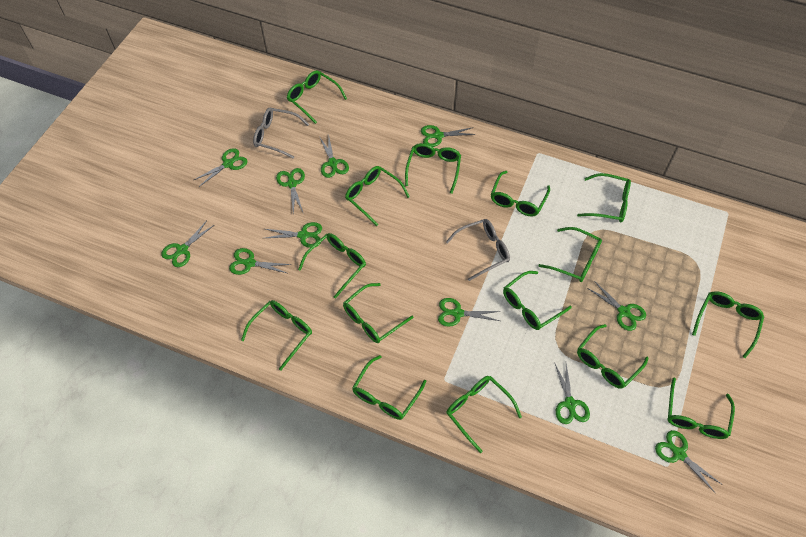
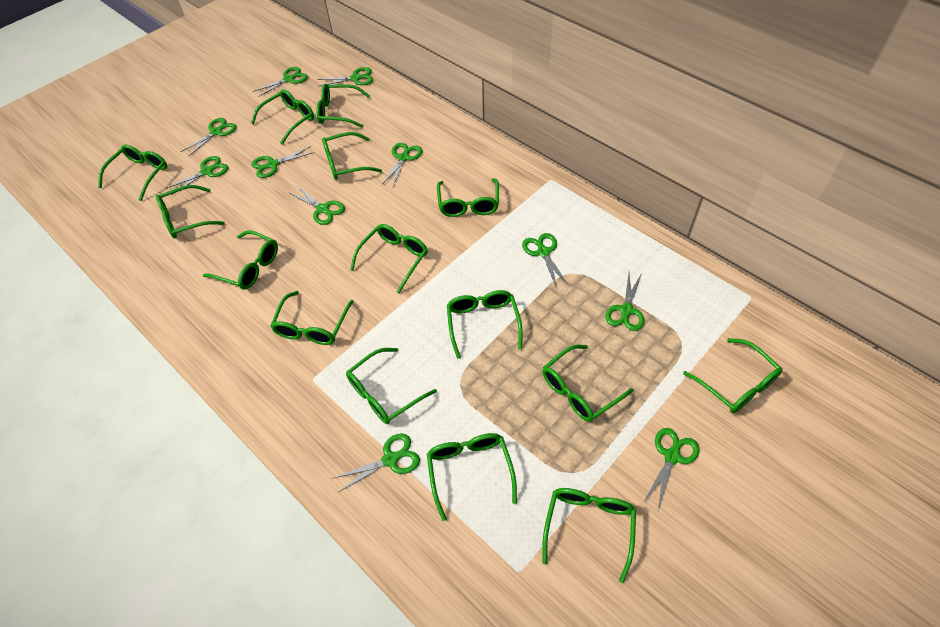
grey glasses: 2 -> 0

